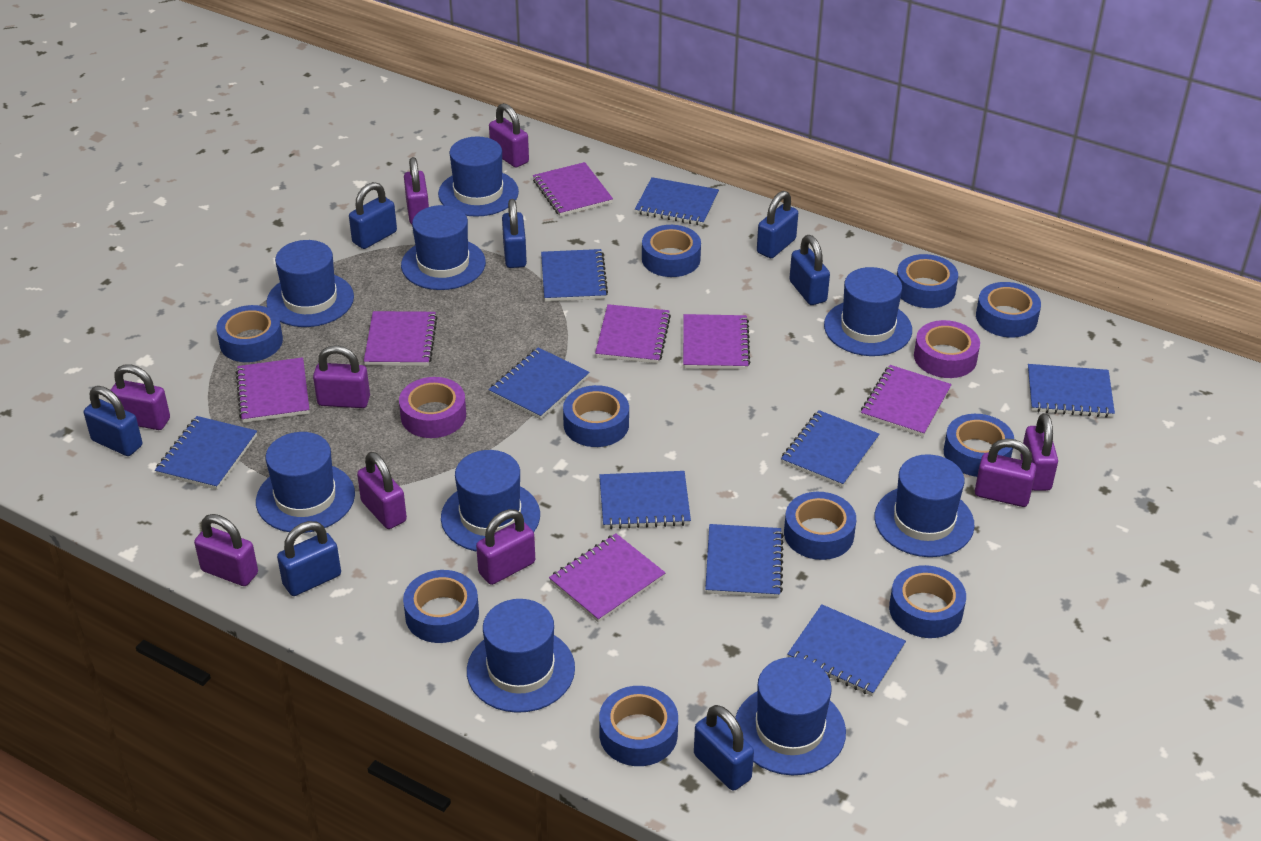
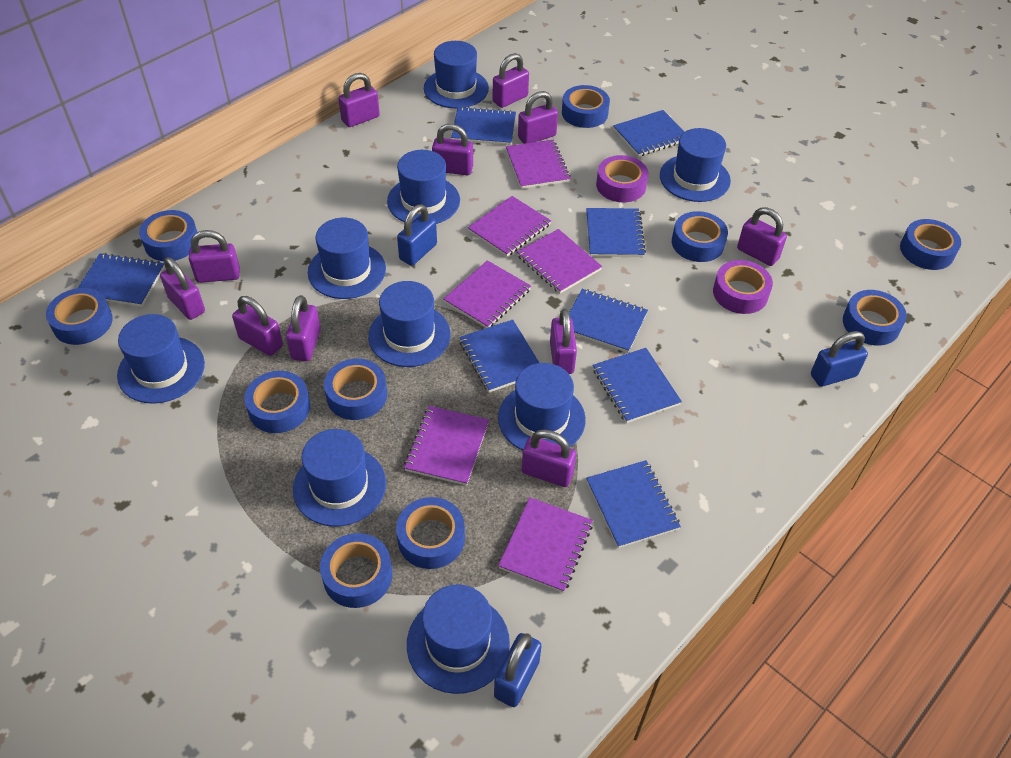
blue notebook: 9 -> 8
blue padlock: 7 -> 3
purple notebook: 7 -> 6
purple padlock: 9 -> 11

